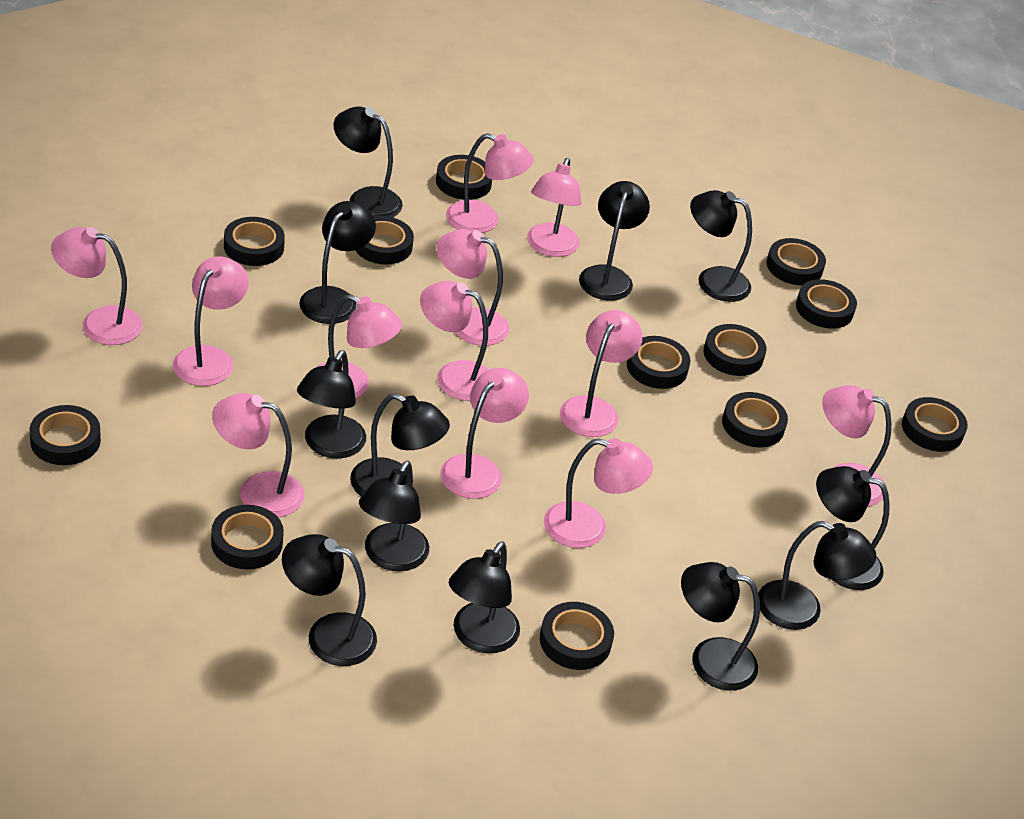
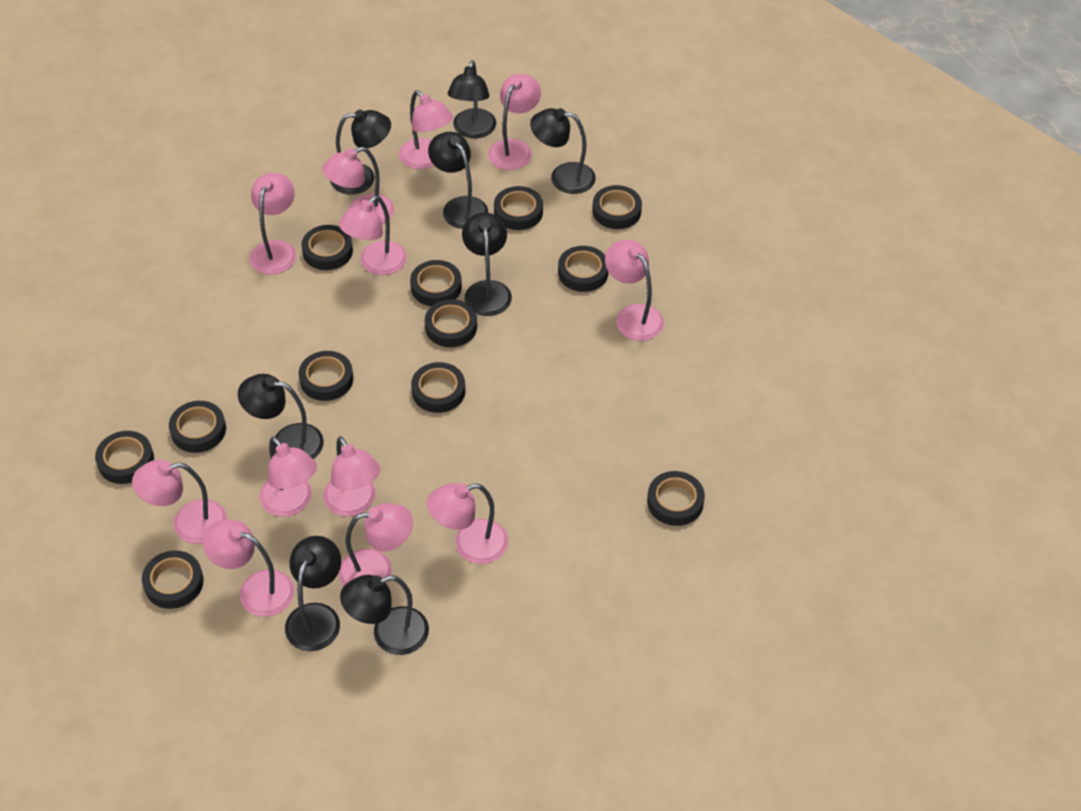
black lamp: 12 -> 8

